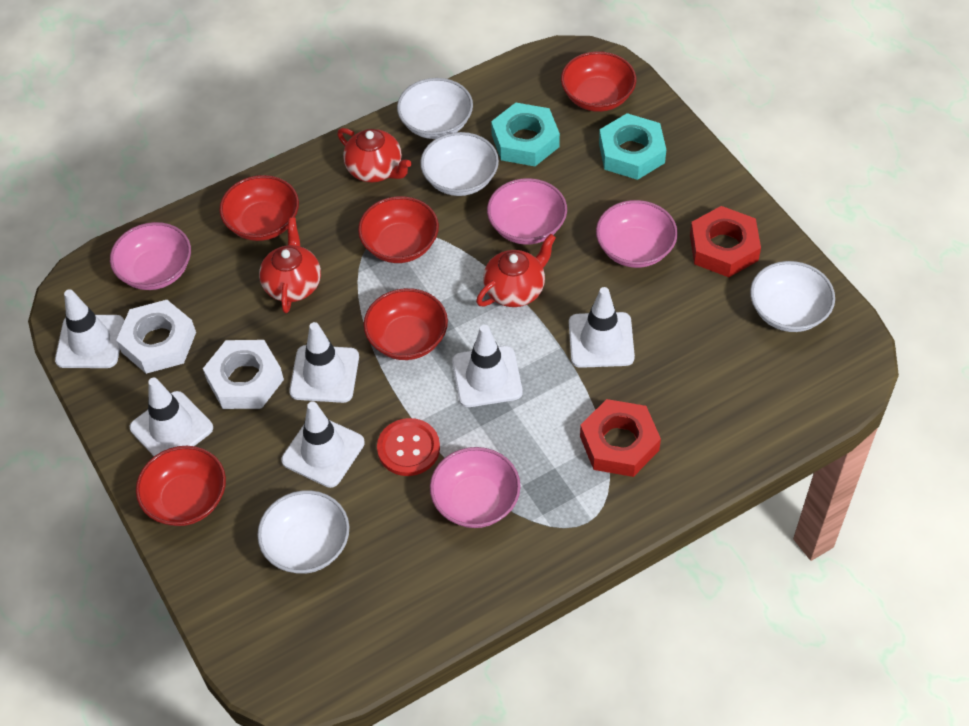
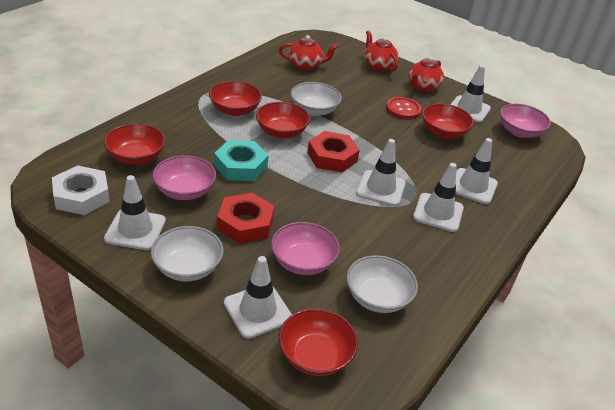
pink bowl: 4 -> 3
turquoise nut: 2 -> 1
white bowl: 4 -> 3
white nut: 2 -> 1

